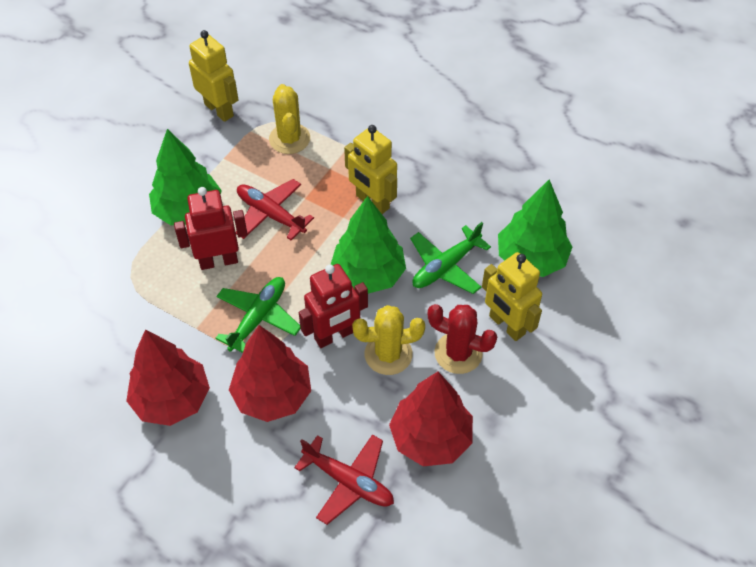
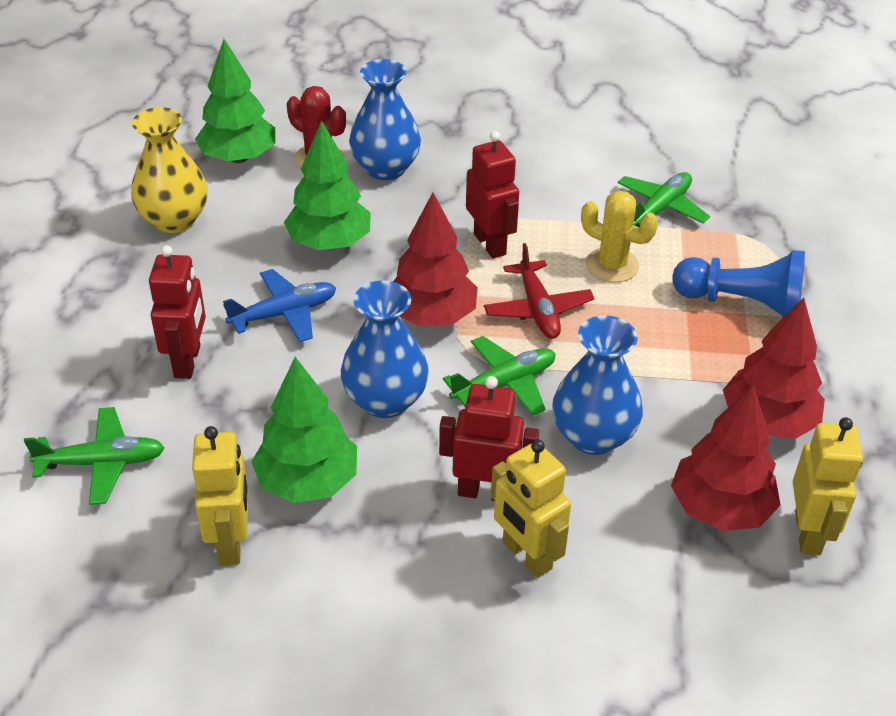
blue pawn: 0 -> 1
blue plane: 0 -> 1
blue vase: 0 -> 3
green plane: 2 -> 3
red plane: 2 -> 1
red robot: 2 -> 3
yellow cactus: 2 -> 1
yellow vase: 0 -> 1

